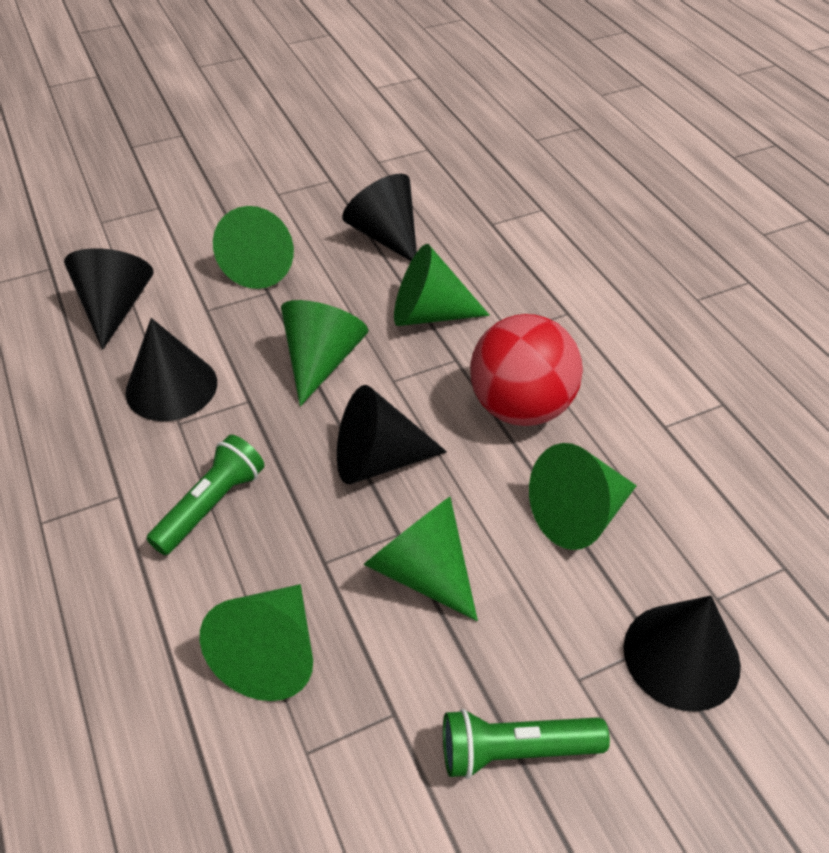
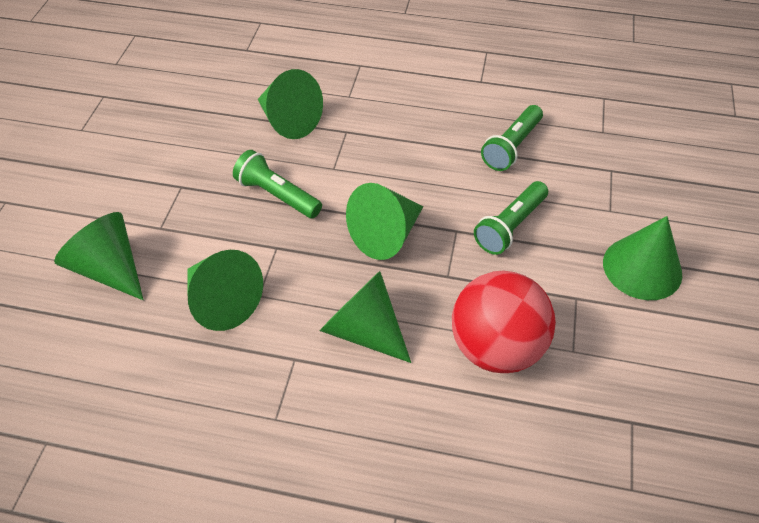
black cone: 5 -> 0
green flashlight: 2 -> 3

